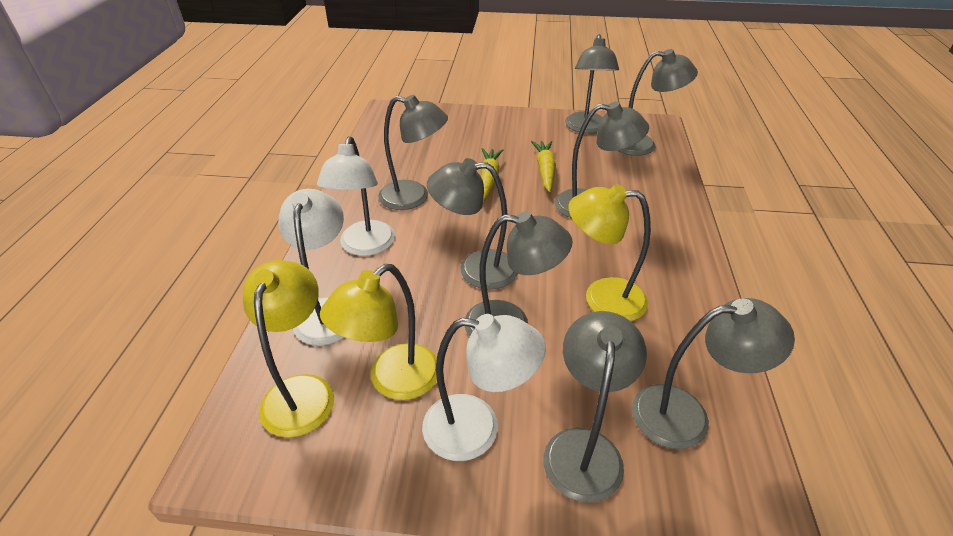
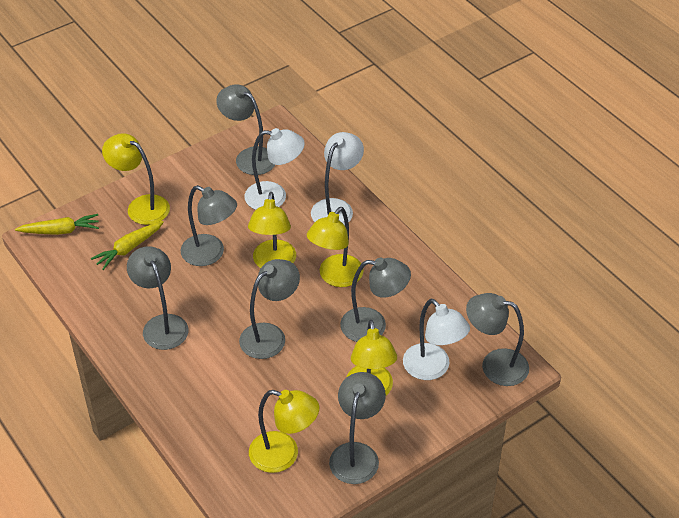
grey lamp: 8 -> 7
yellow lamp: 3 -> 5

